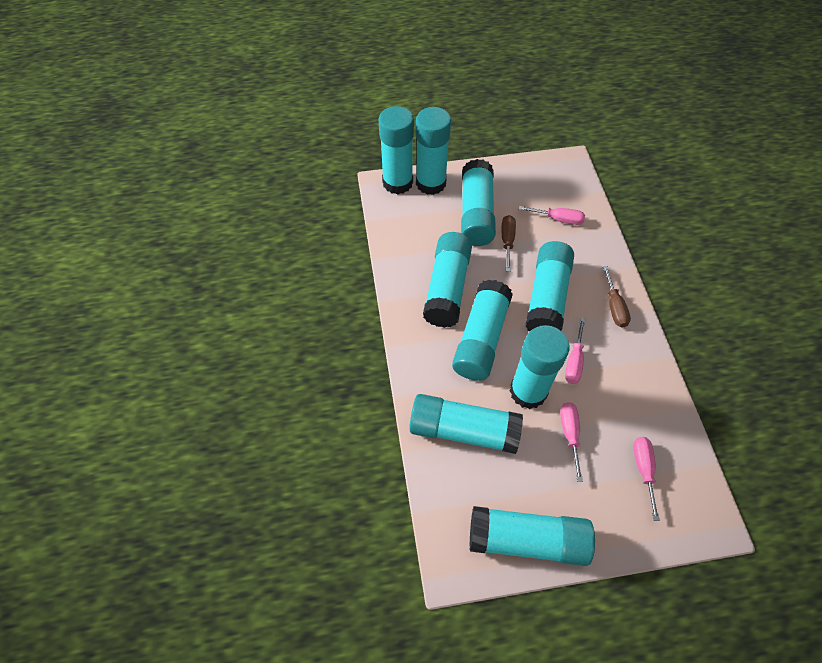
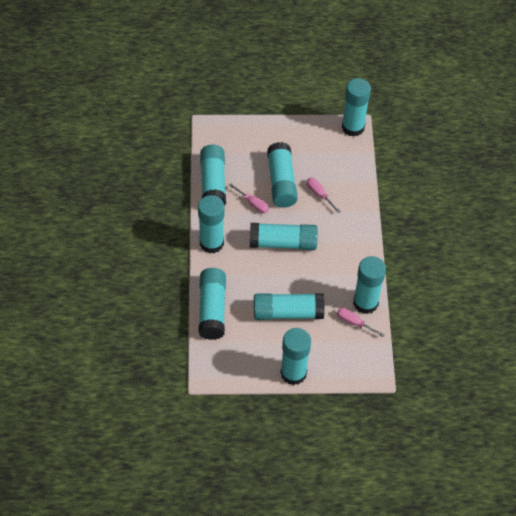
brown screwdriver: 2 -> 0
pink screwdriver: 4 -> 3

